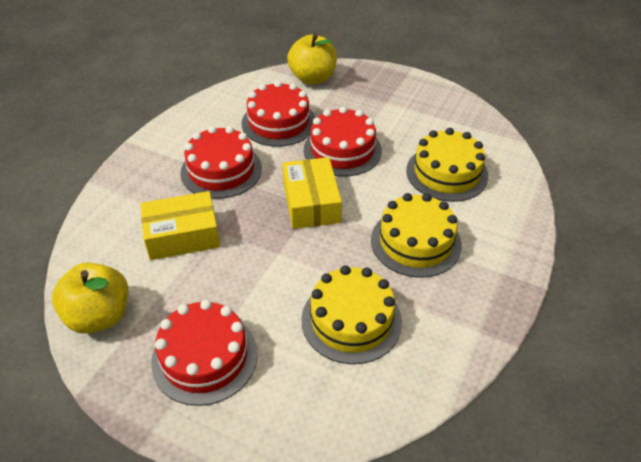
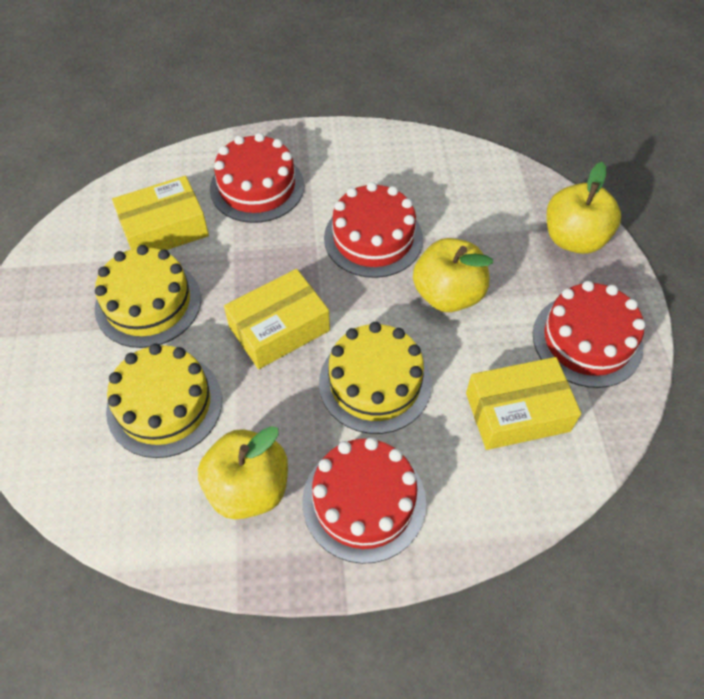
yellow apple: 2 -> 3
yellow box: 2 -> 3

